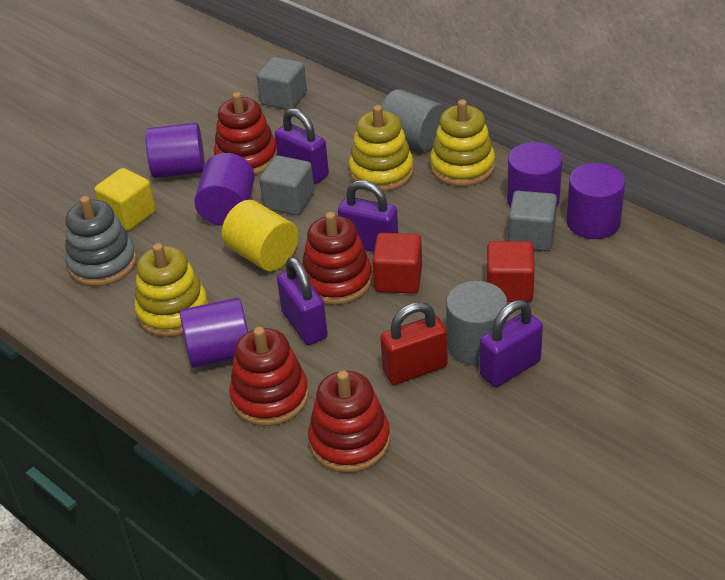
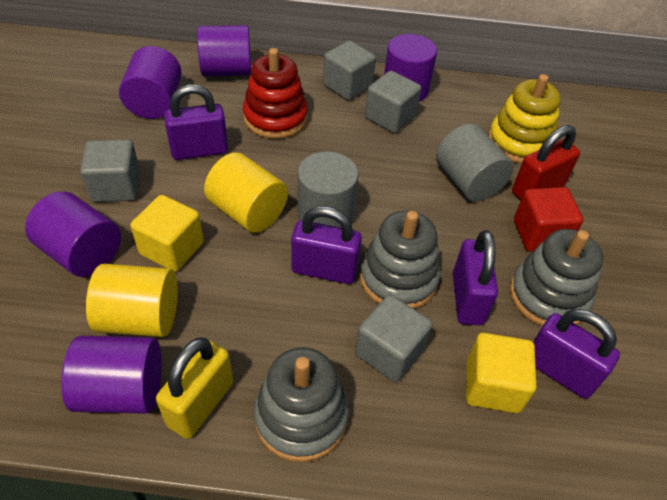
grey cube: 3 -> 4
grey stacking toy: 1 -> 3
red cube: 2 -> 1
red stacking toy: 4 -> 1
yellow cube: 1 -> 2
yellow cylinder: 1 -> 2
yellow padlock: 0 -> 1
yellow stacking toy: 3 -> 1

